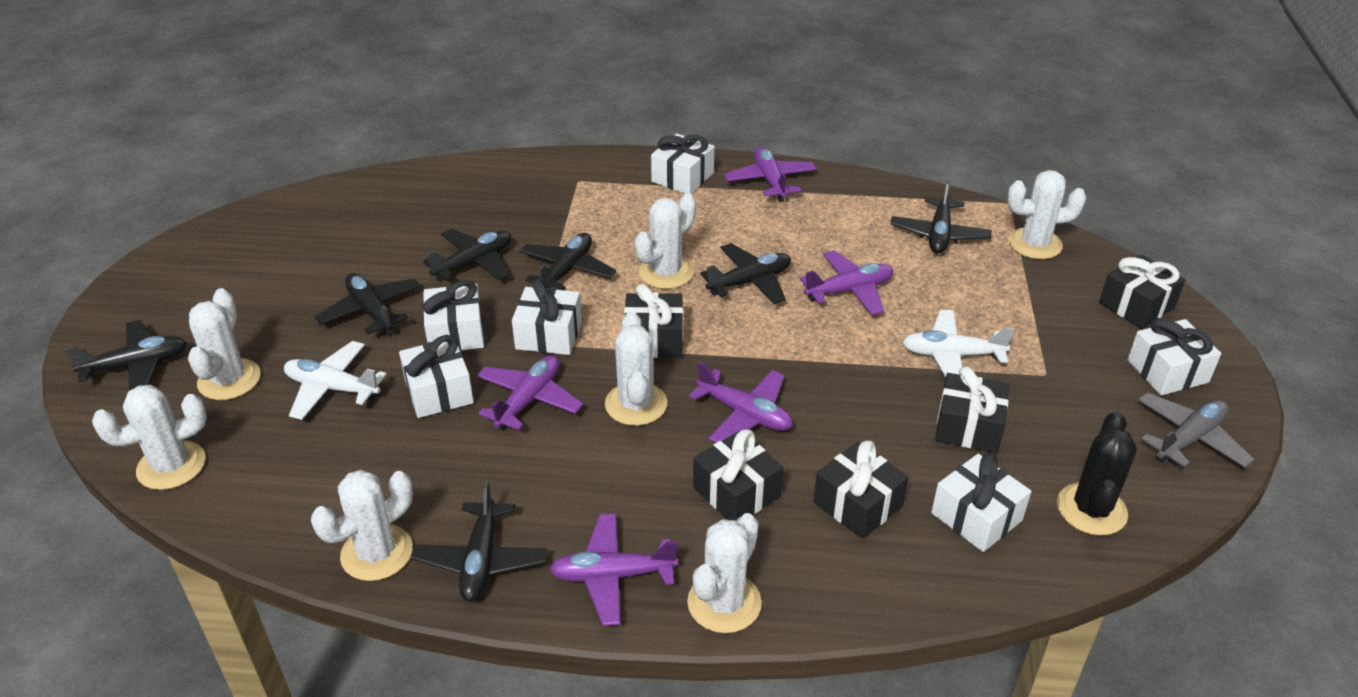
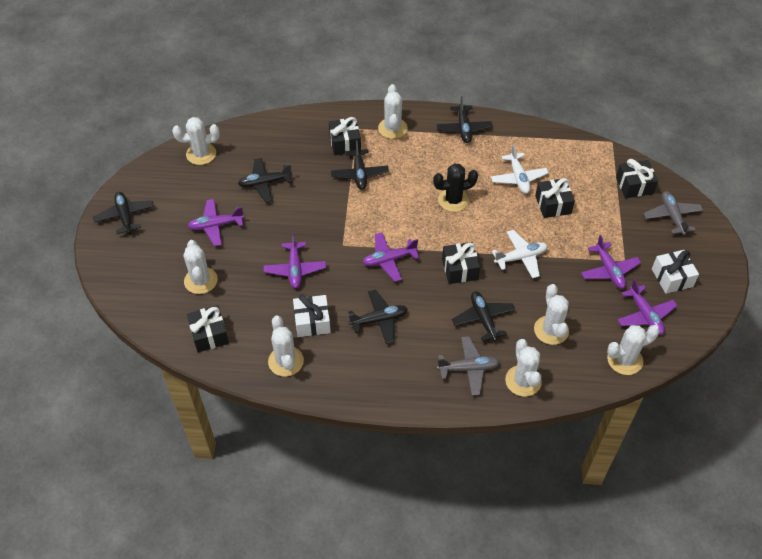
black plane: 7 -> 6
grey plane: 1 -> 2
white gift: 6 -> 2

